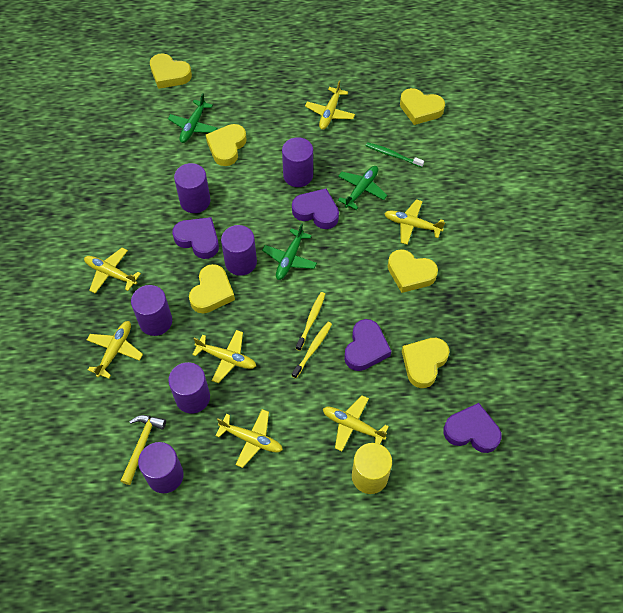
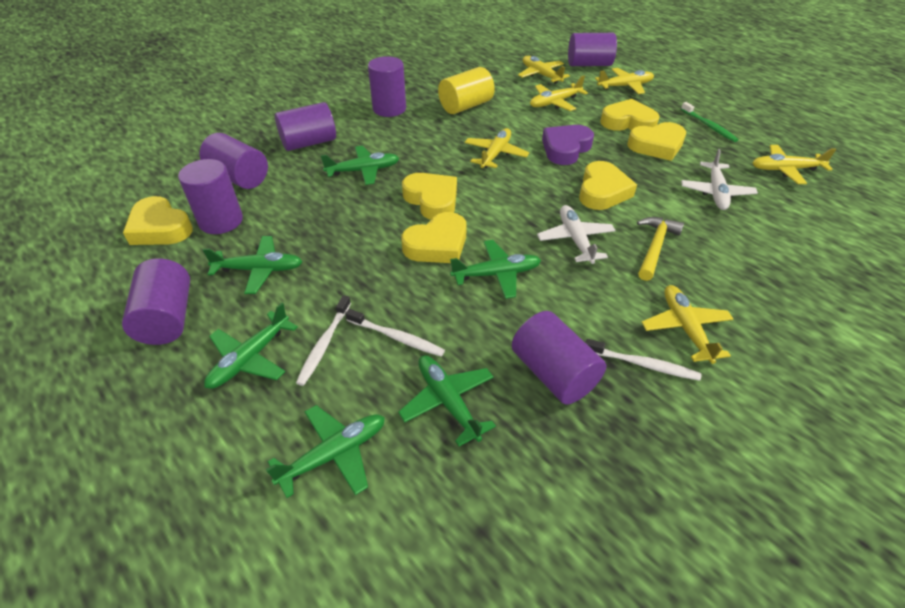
green plane: 3 -> 6
purple cylinder: 6 -> 7
purple heart: 4 -> 1
white plane: 0 -> 2
white toothbrush: 0 -> 3
yellow plane: 7 -> 6
yellow toothbrush: 2 -> 0

